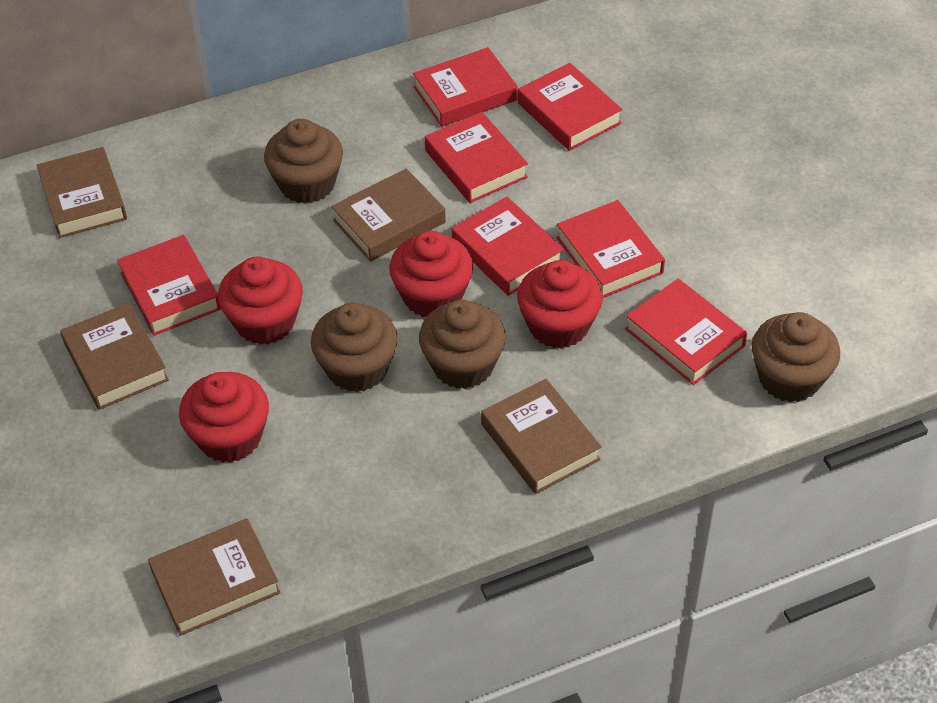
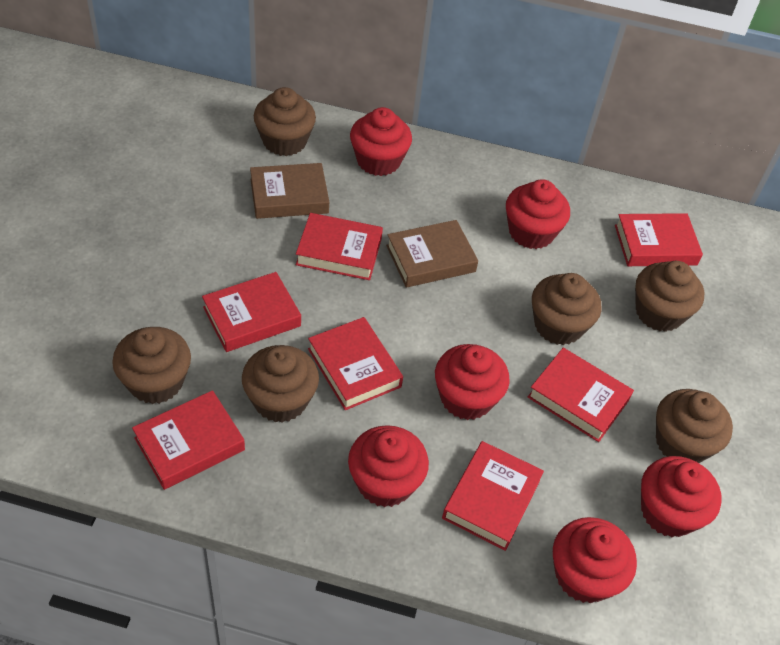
brown book: 5 -> 2
brown cupcake: 4 -> 6
red cupcake: 4 -> 6

